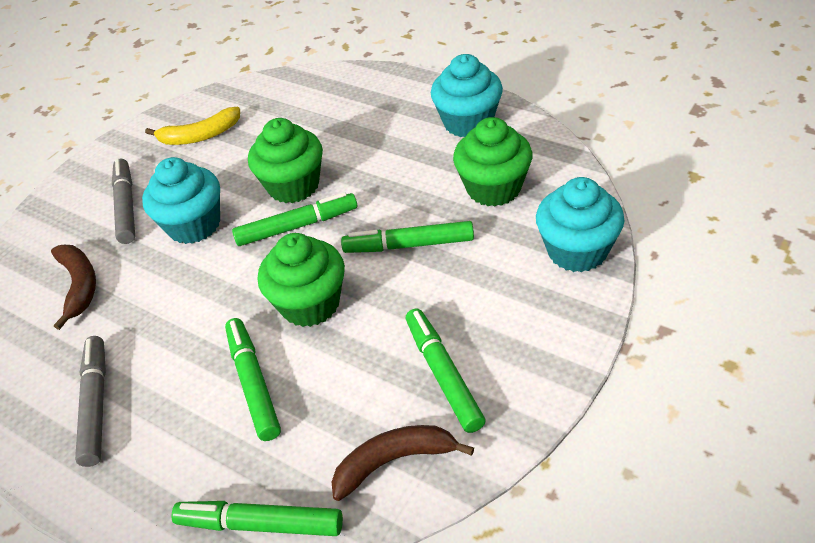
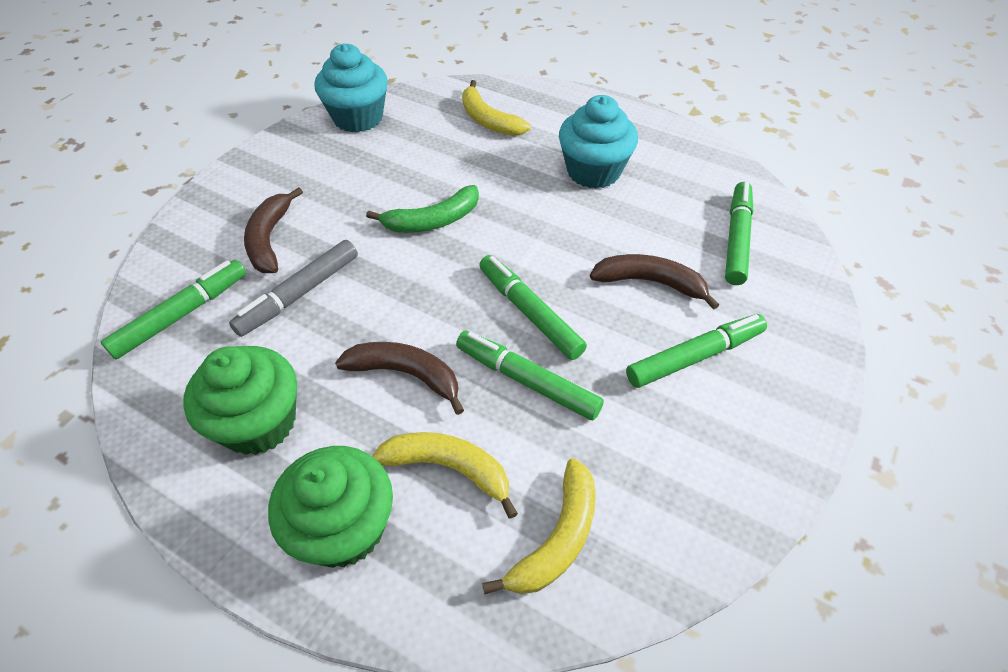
brown banana: 2 -> 3
green banana: 0 -> 1
green cupcake: 3 -> 2
grey marker: 2 -> 1
turquoise cupcake: 3 -> 2
yellow banana: 1 -> 3

